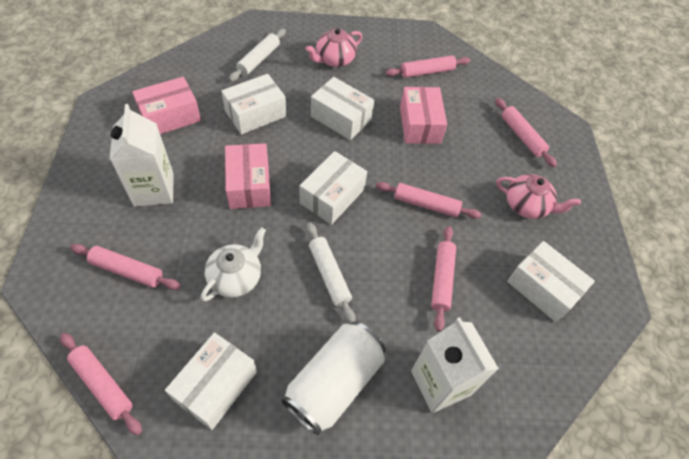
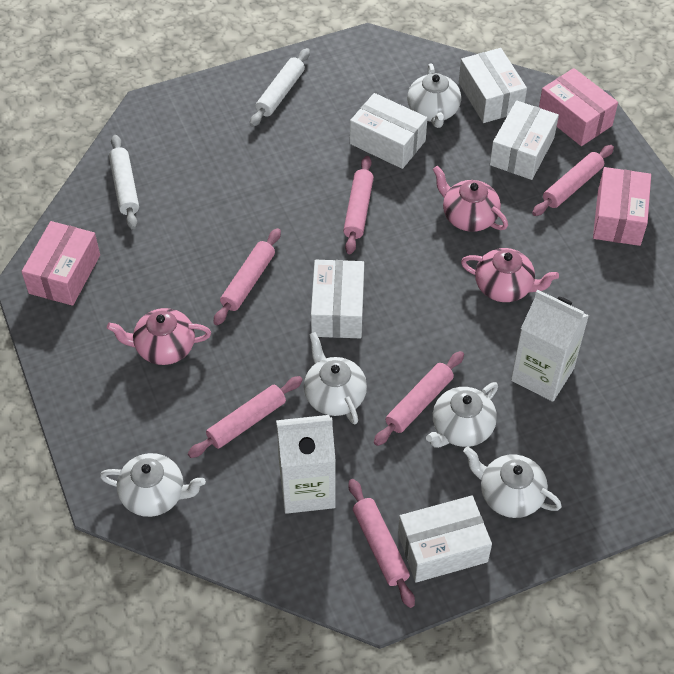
pink teapot: 2 -> 3
white can: 1 -> 0
white teapot: 1 -> 5

